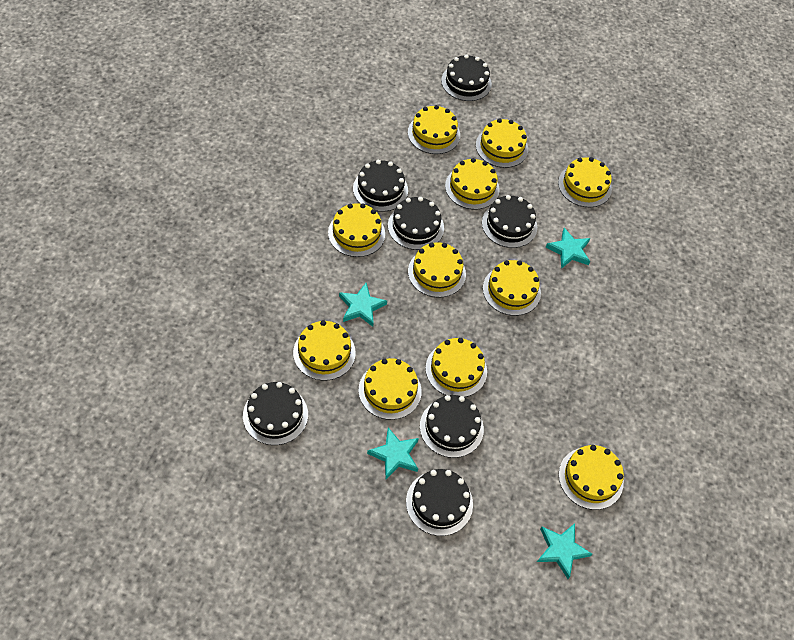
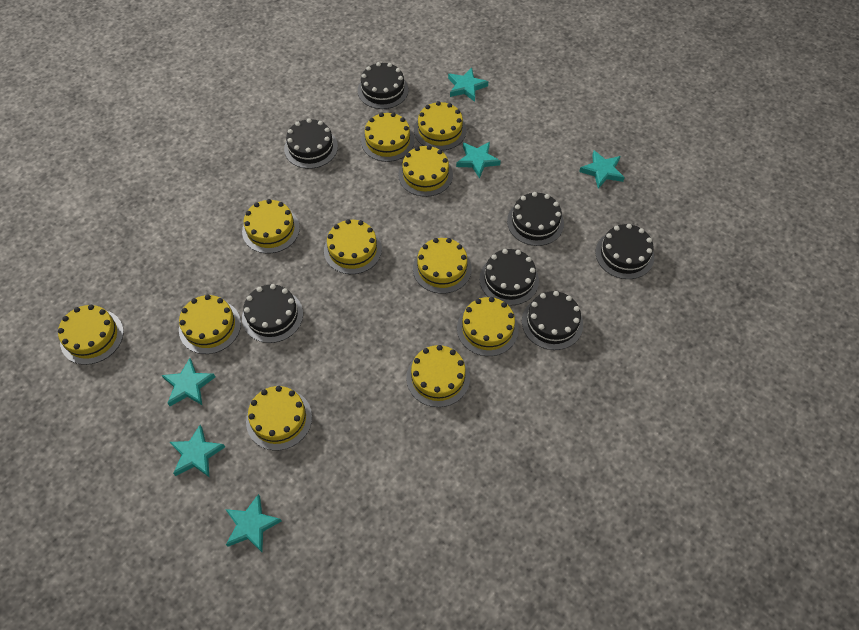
turquoise star: 4 -> 6

